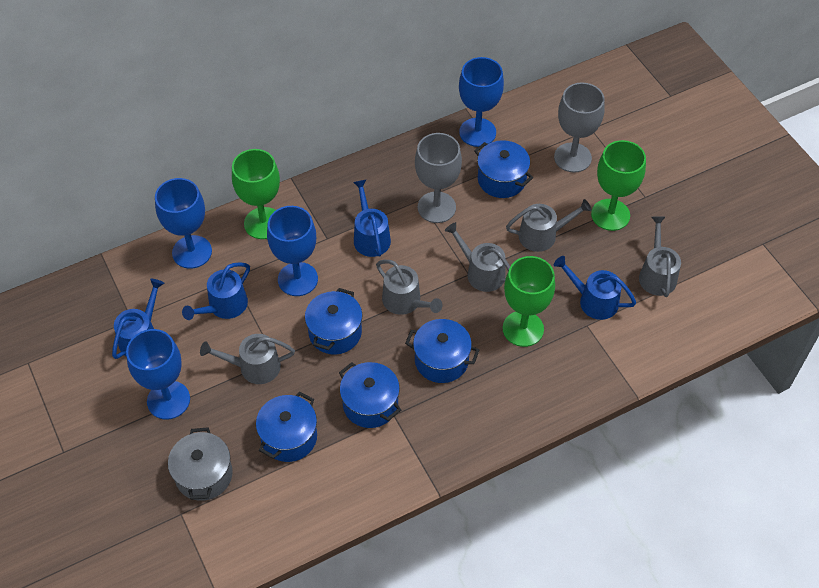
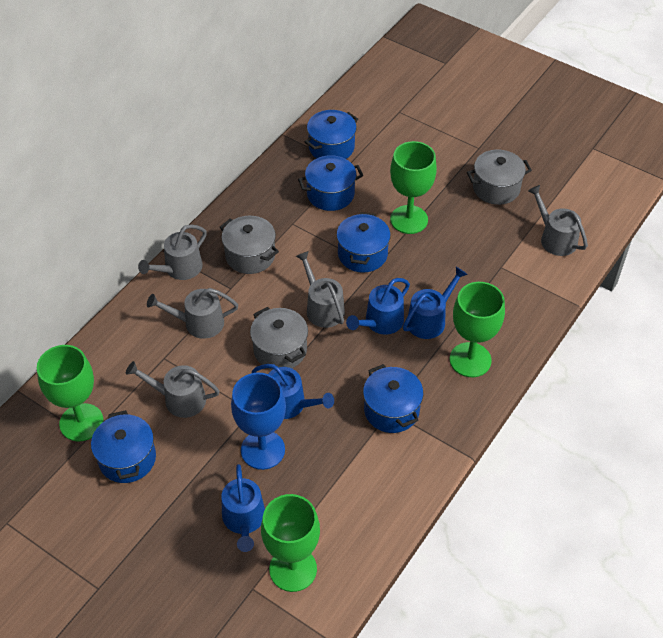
blue goblet: 4 -> 1
green goblet: 3 -> 4
grey goblet: 2 -> 0
grey pot: 1 -> 3

